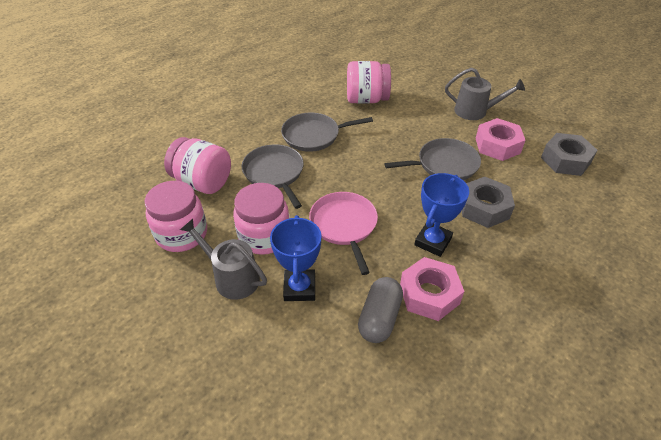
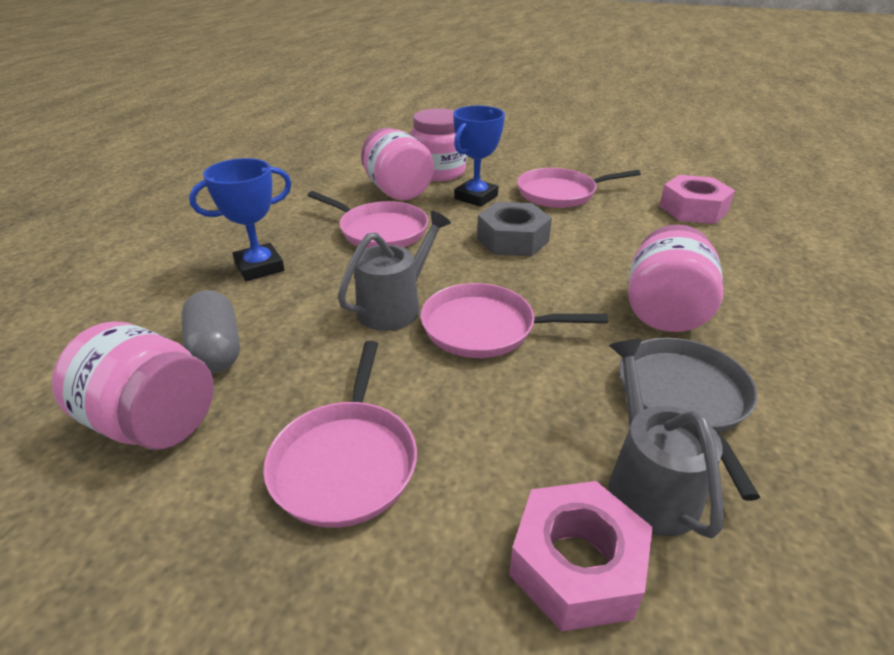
grey nut: 2 -> 1
grey pan: 3 -> 1
pink pan: 1 -> 4

